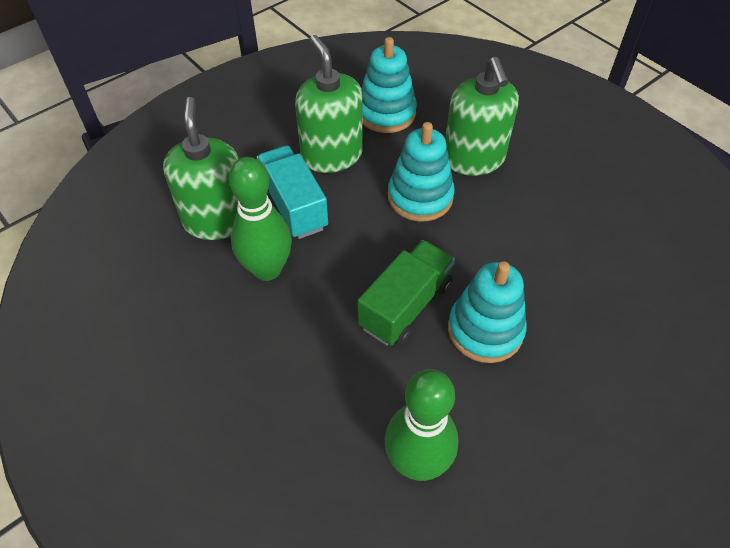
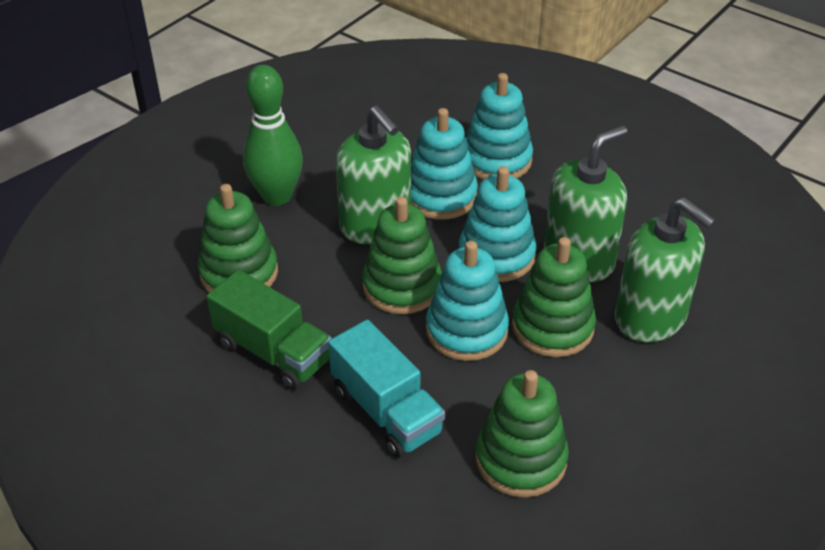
green bowling pin: 2 -> 1
green stacking toy: 0 -> 4
turquoise stacking toy: 3 -> 4

